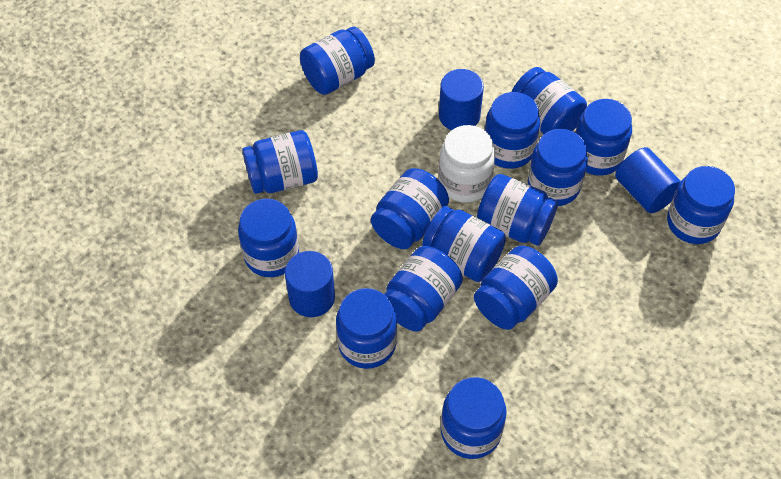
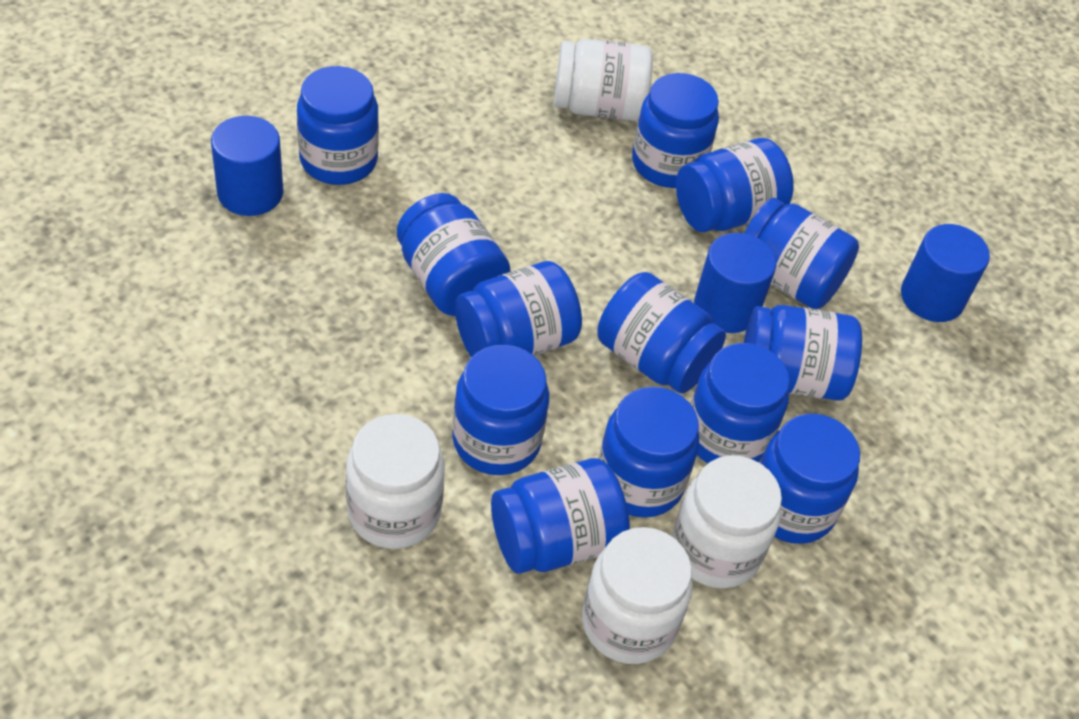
blue jar: 15 -> 13
white jar: 1 -> 4

